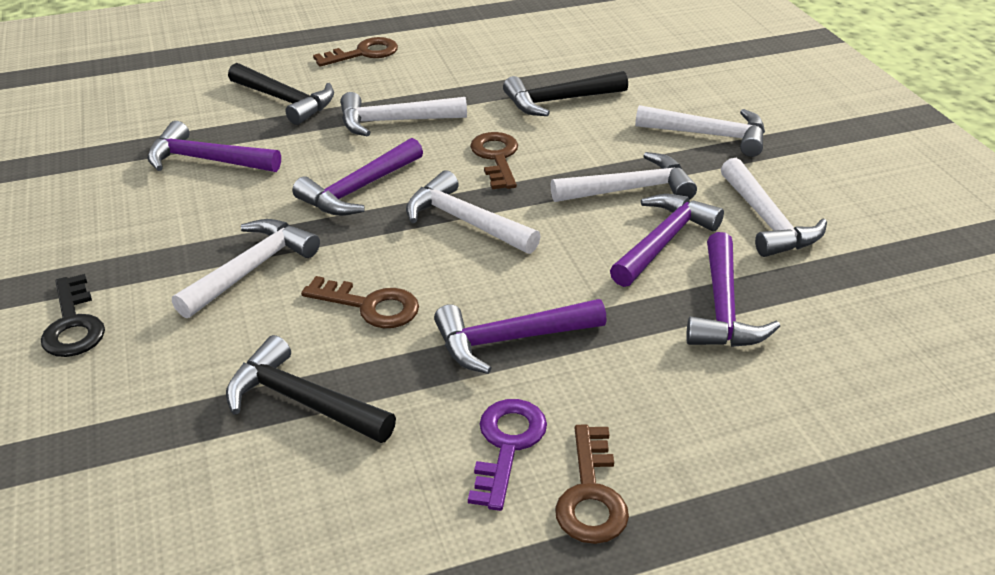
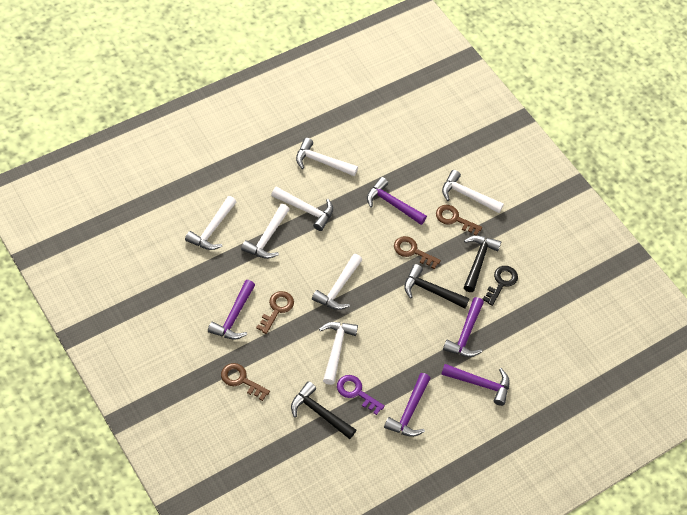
white hammer: 6 -> 7

